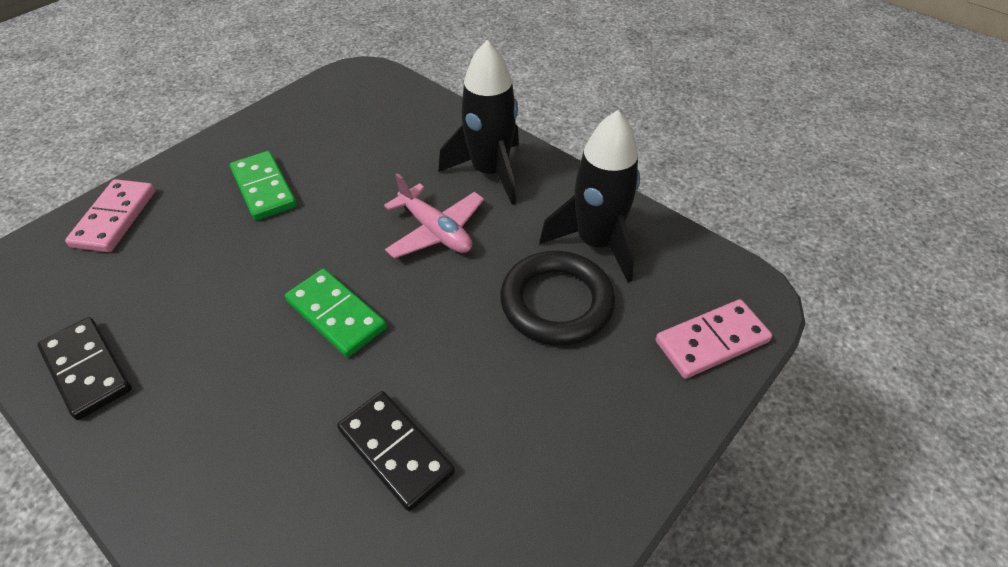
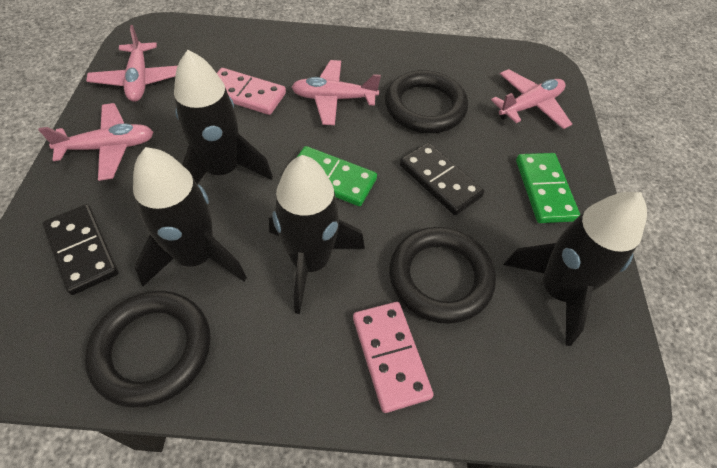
black ring: 1 -> 3
black rocket: 2 -> 4
pink plane: 1 -> 4

